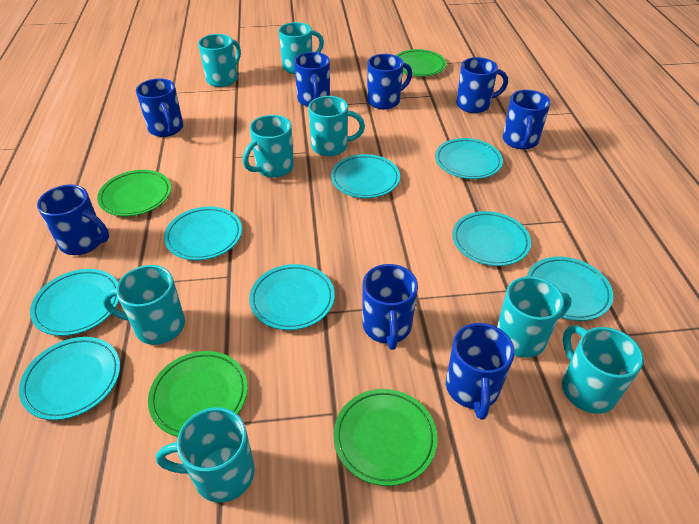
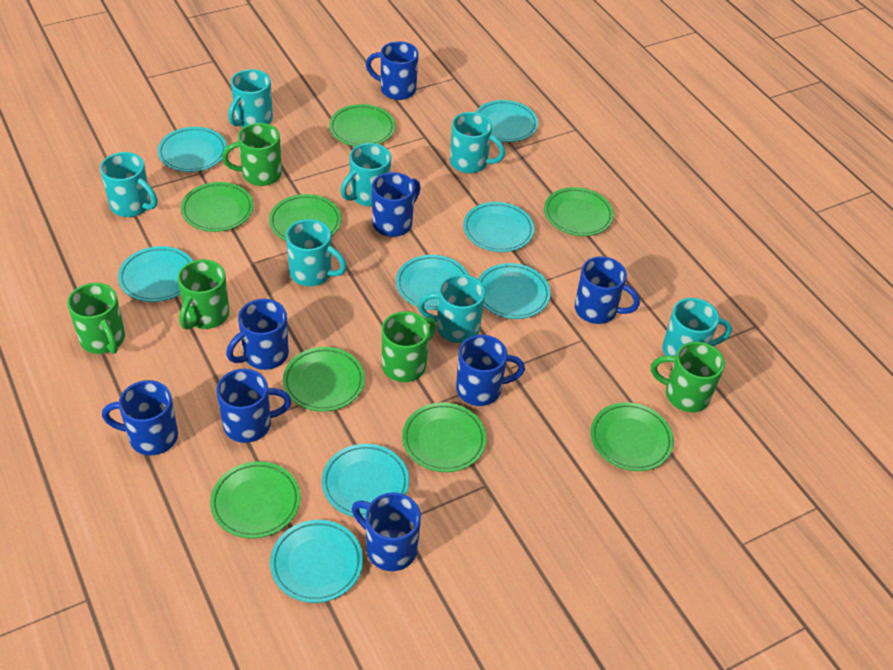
green mug: 0 -> 5
green plate: 4 -> 8
turquoise mug: 8 -> 7

